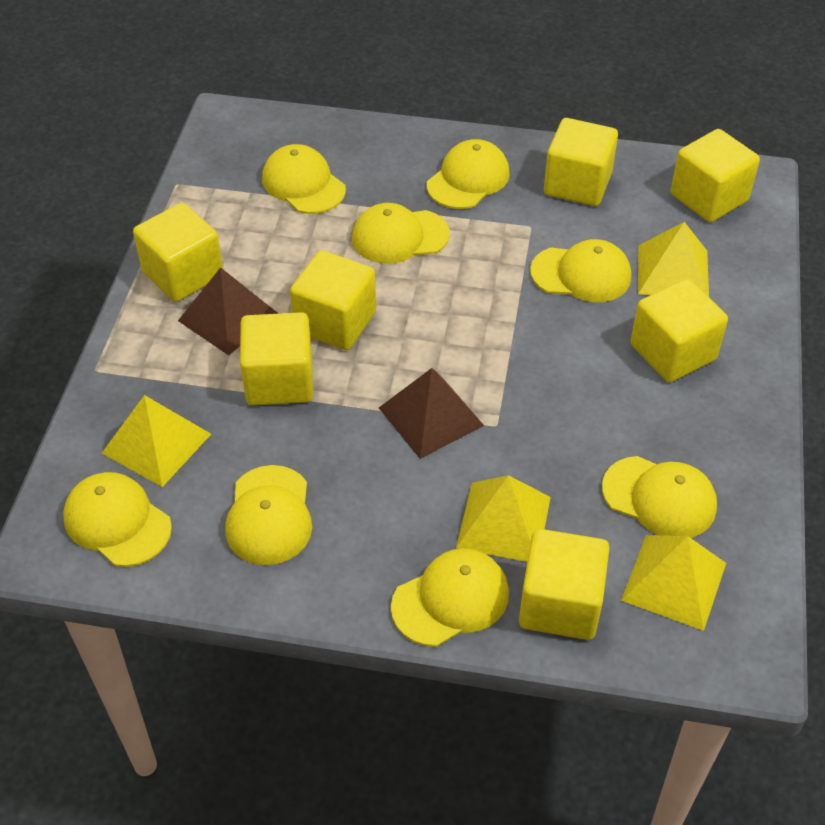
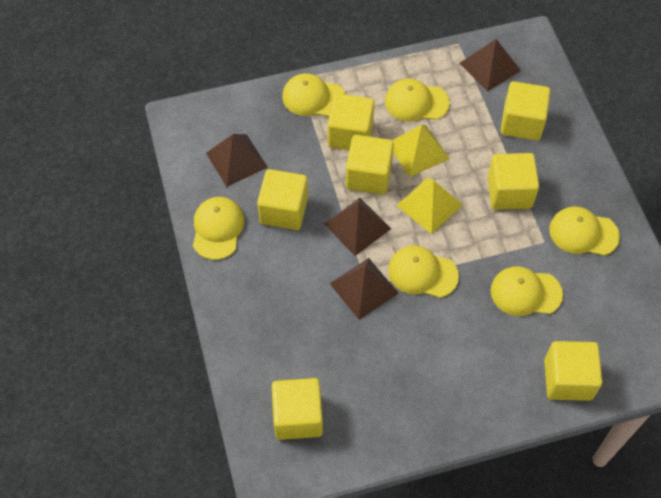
brown pyramid: 2 -> 4
yellow cap: 8 -> 6
yellow pyramid: 4 -> 2

